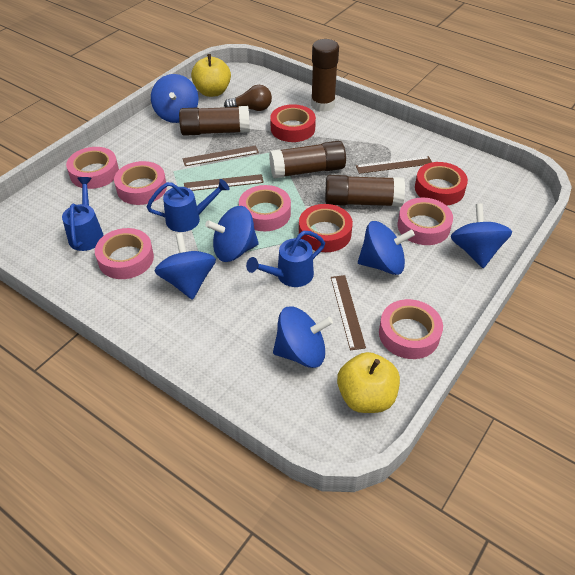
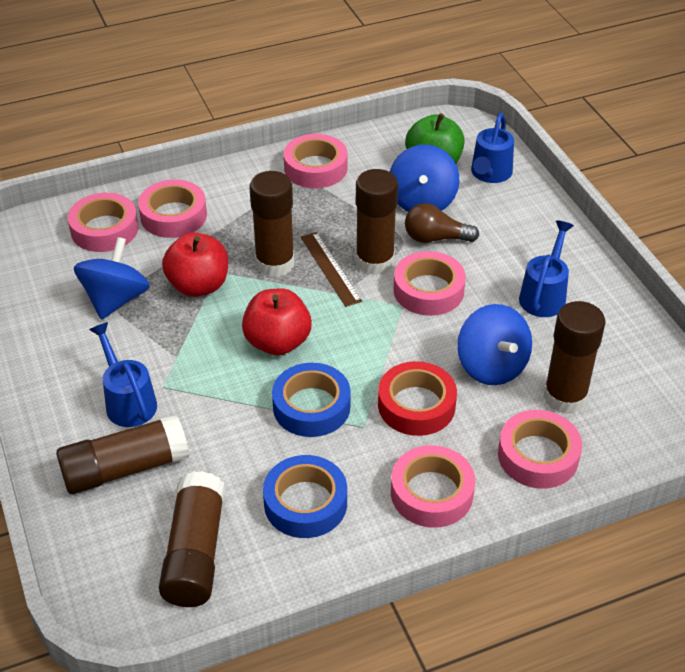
blue spinning top: 6 -> 3
blue tape: 0 -> 2
brown glue stick: 4 -> 5
brown ruler: 4 -> 1
green apple: 0 -> 1
red apple: 0 -> 2
red tape: 3 -> 1
yellow apple: 2 -> 0

